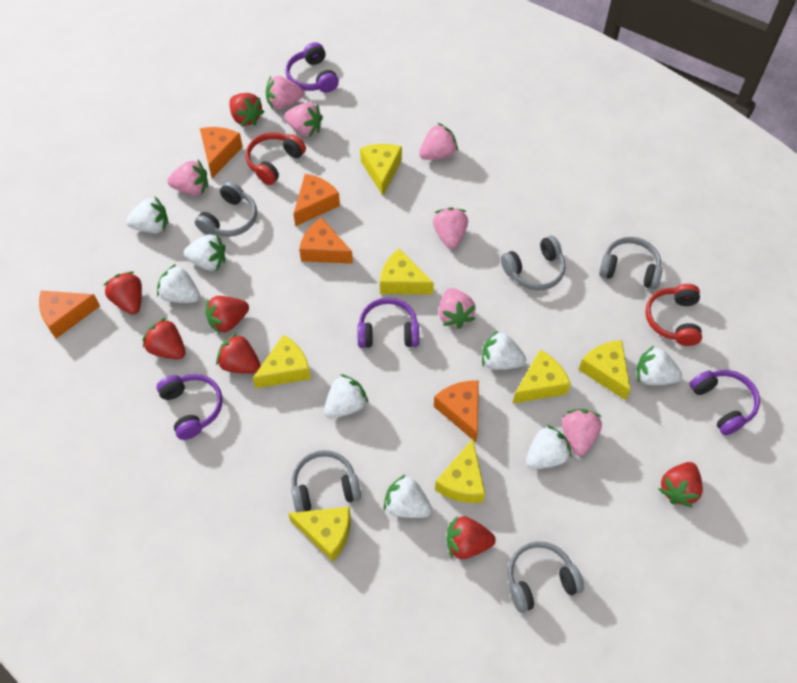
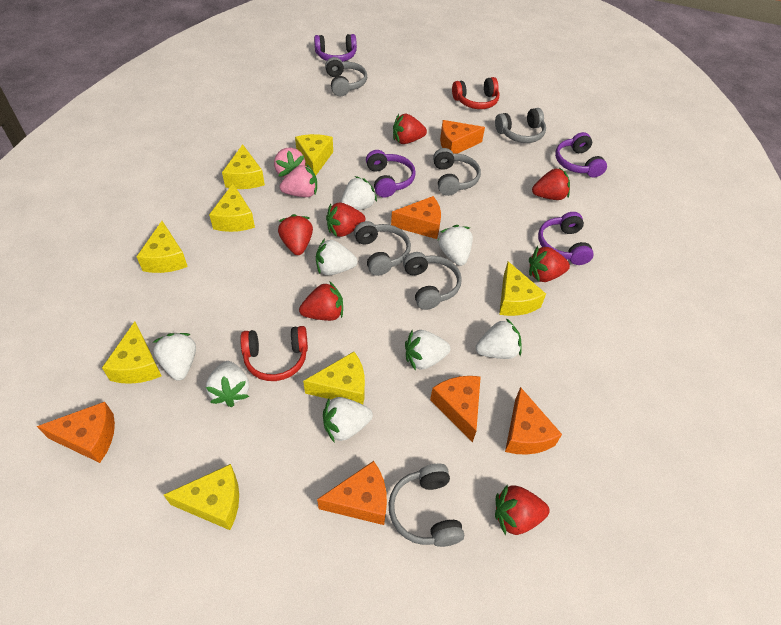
grey headphones: 5 -> 6
orange cheese: 5 -> 6
pink strawberry: 7 -> 2
yellow cheese: 7 -> 8

